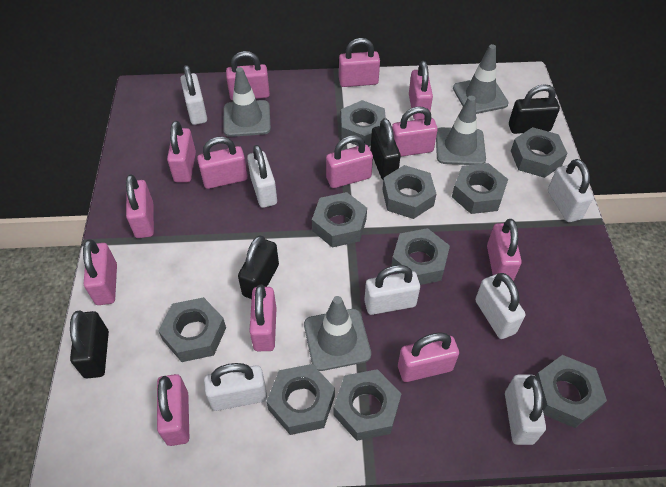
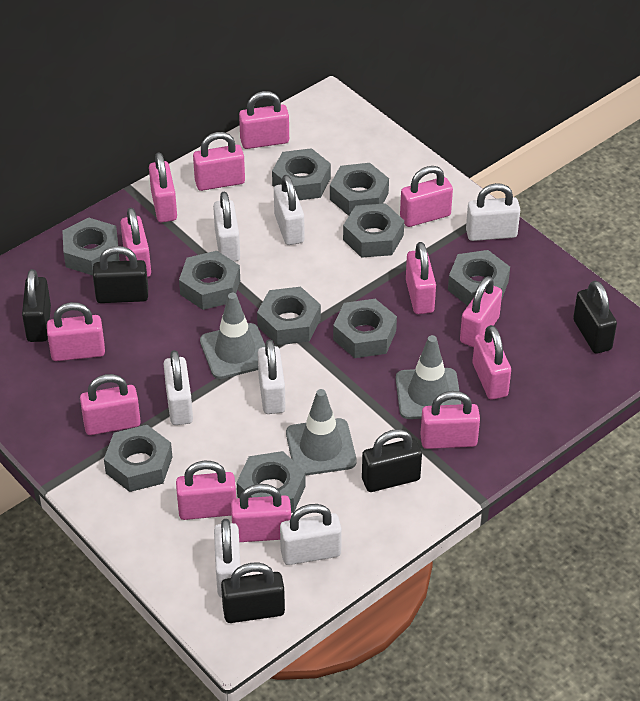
black padlock: 4 -> 5
grey traffic cone: 4 -> 3

